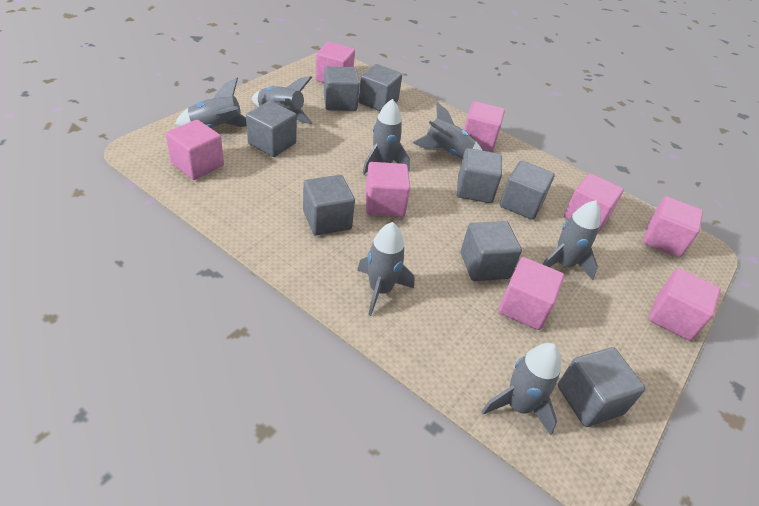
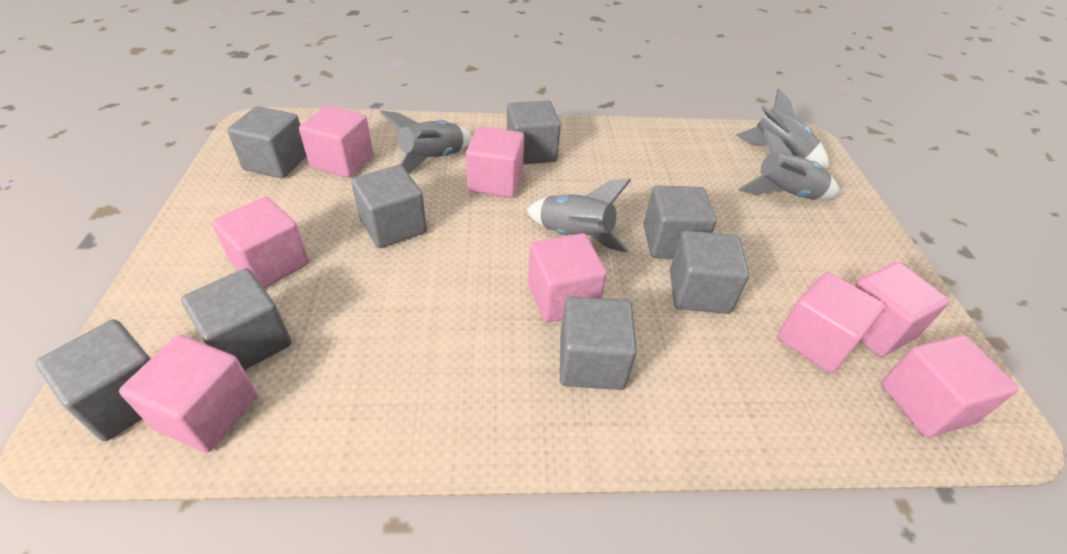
grey rocket: 7 -> 4

